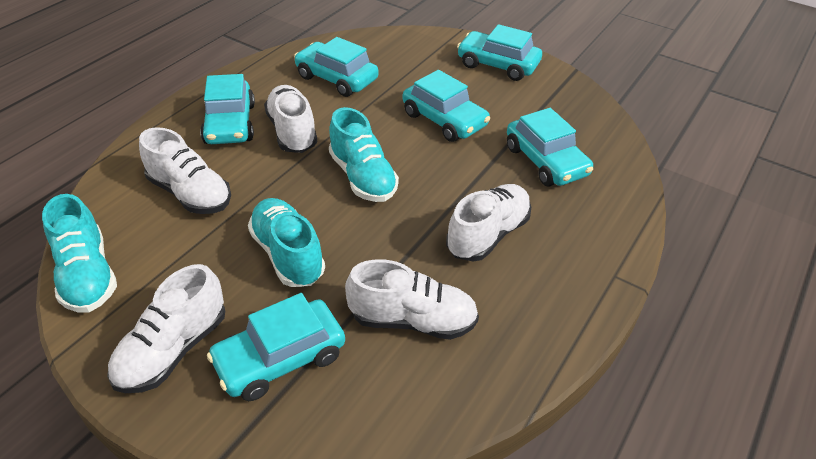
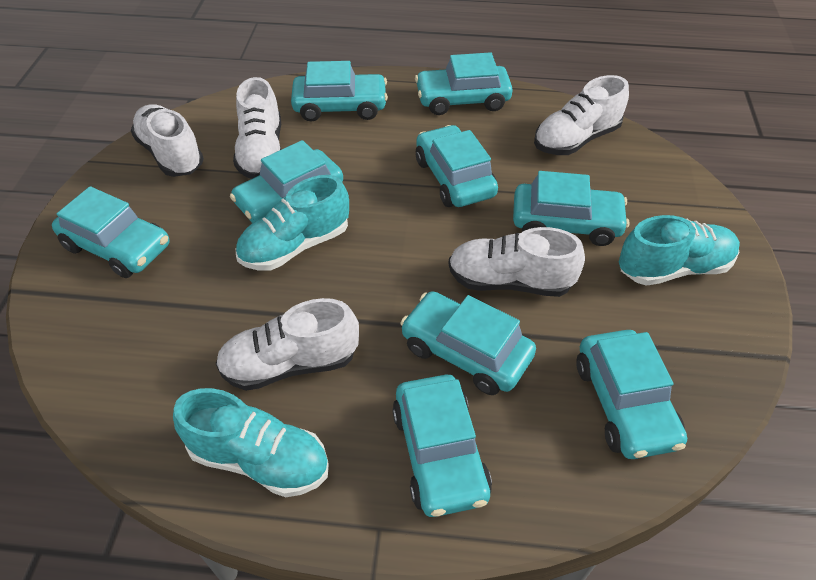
turquoise car: 6 -> 9

